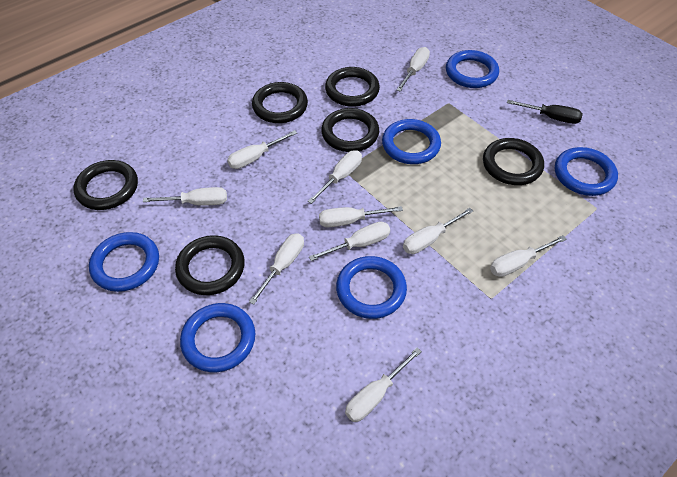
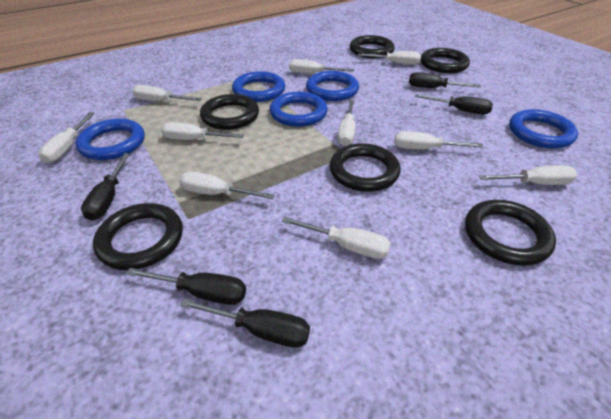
black screwdriver: 1 -> 5
blue ring: 6 -> 5

